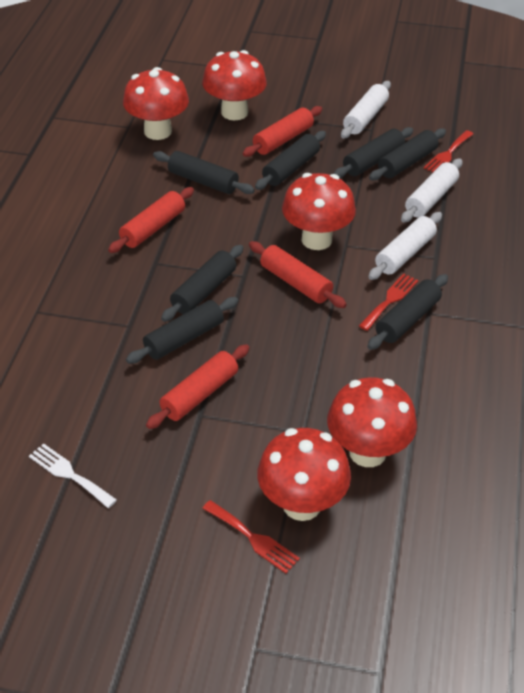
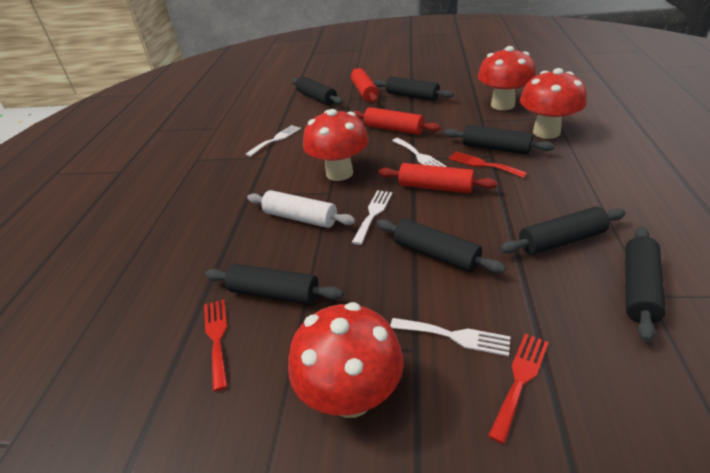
red mushroom: 5 -> 4
red rolling pin: 4 -> 3
white fork: 1 -> 4
white rolling pin: 3 -> 1

